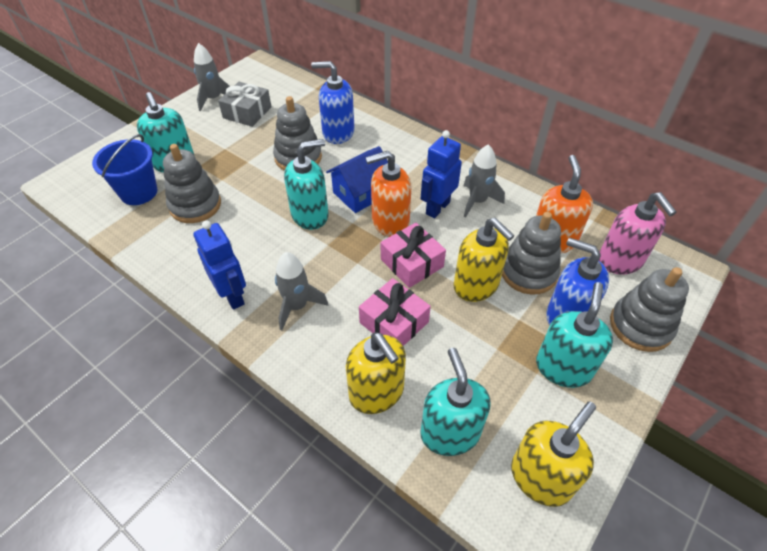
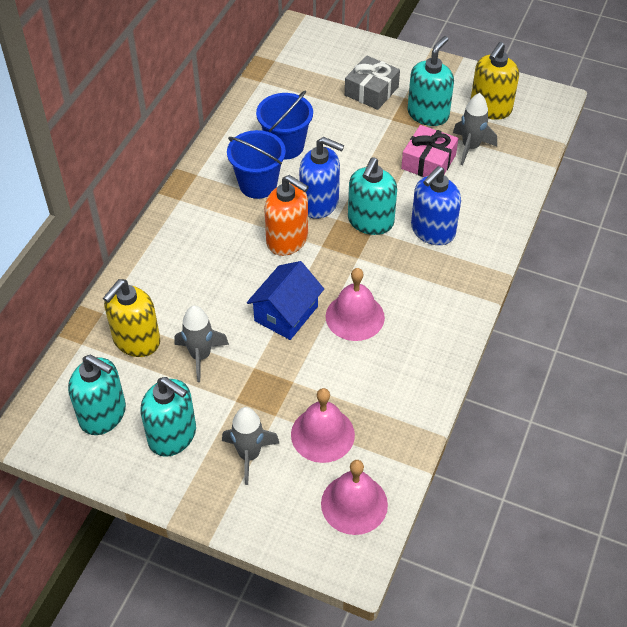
blue bucket: 1 -> 2
blue robot: 2 -> 0
grey stacking toy: 4 -> 0
orange soap dispenser: 2 -> 1
pink bell: 0 -> 3
pink gift: 2 -> 1
pink soap dispenser: 1 -> 0
yellow soap dispenser: 3 -> 2

